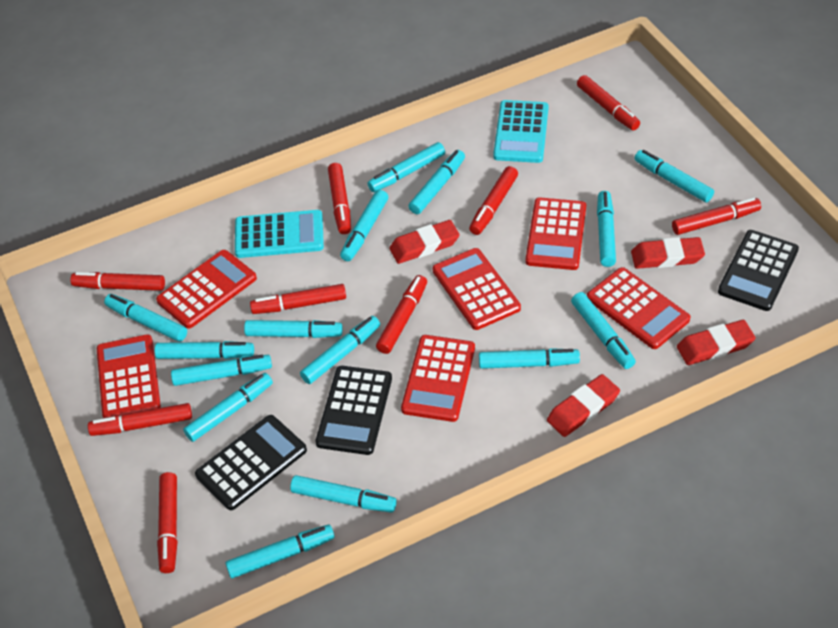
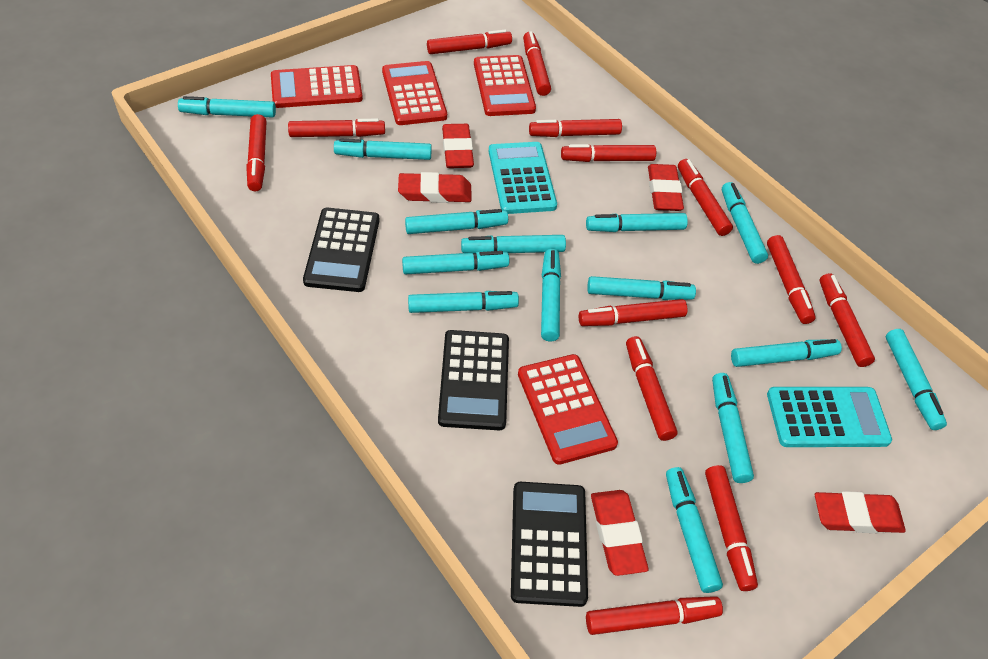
red calculator: 6 -> 4
red eraser: 4 -> 5
red marker: 9 -> 13
turquoise marker: 15 -> 14

